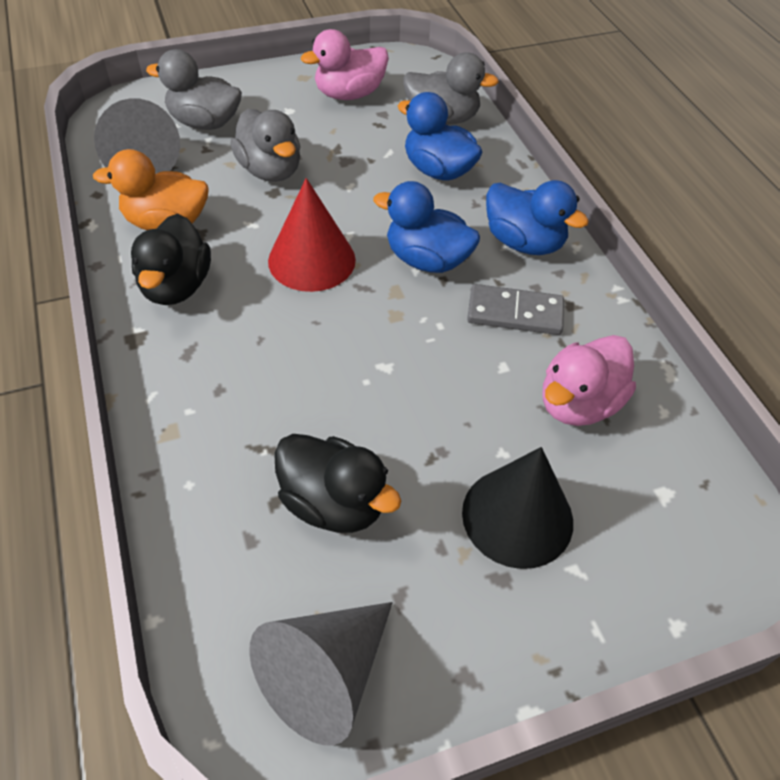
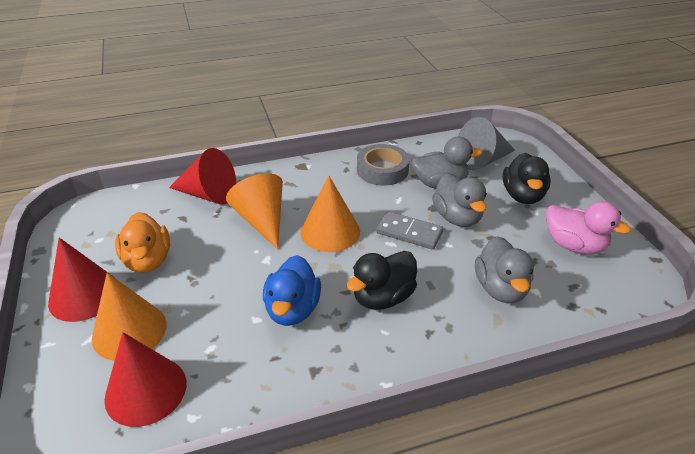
black cone: 1 -> 0
blue duck: 3 -> 1
grey cone: 2 -> 1
grey tape: 0 -> 1
orange cone: 0 -> 3
pink duck: 2 -> 1
red cone: 1 -> 3

